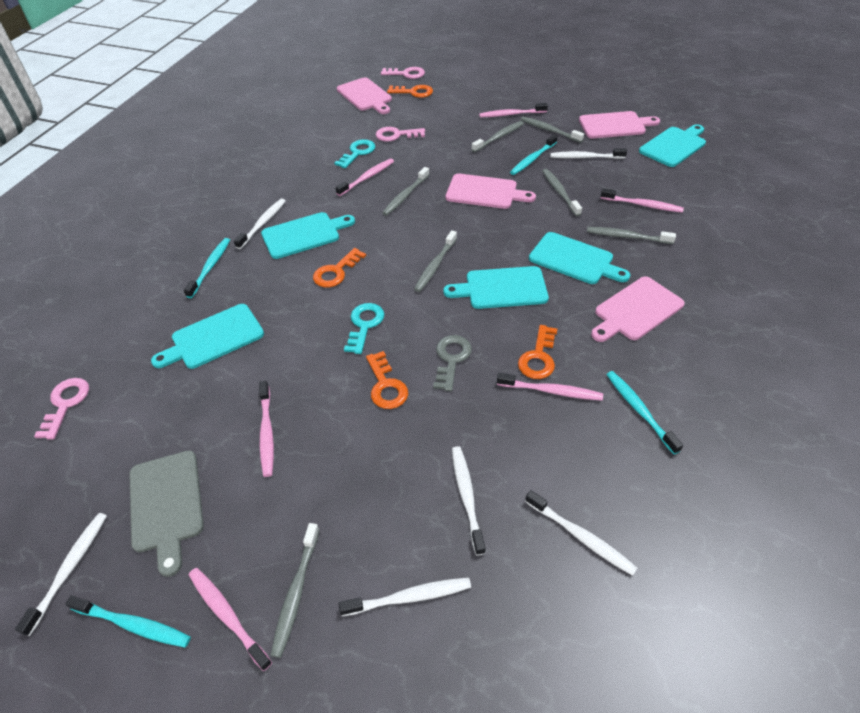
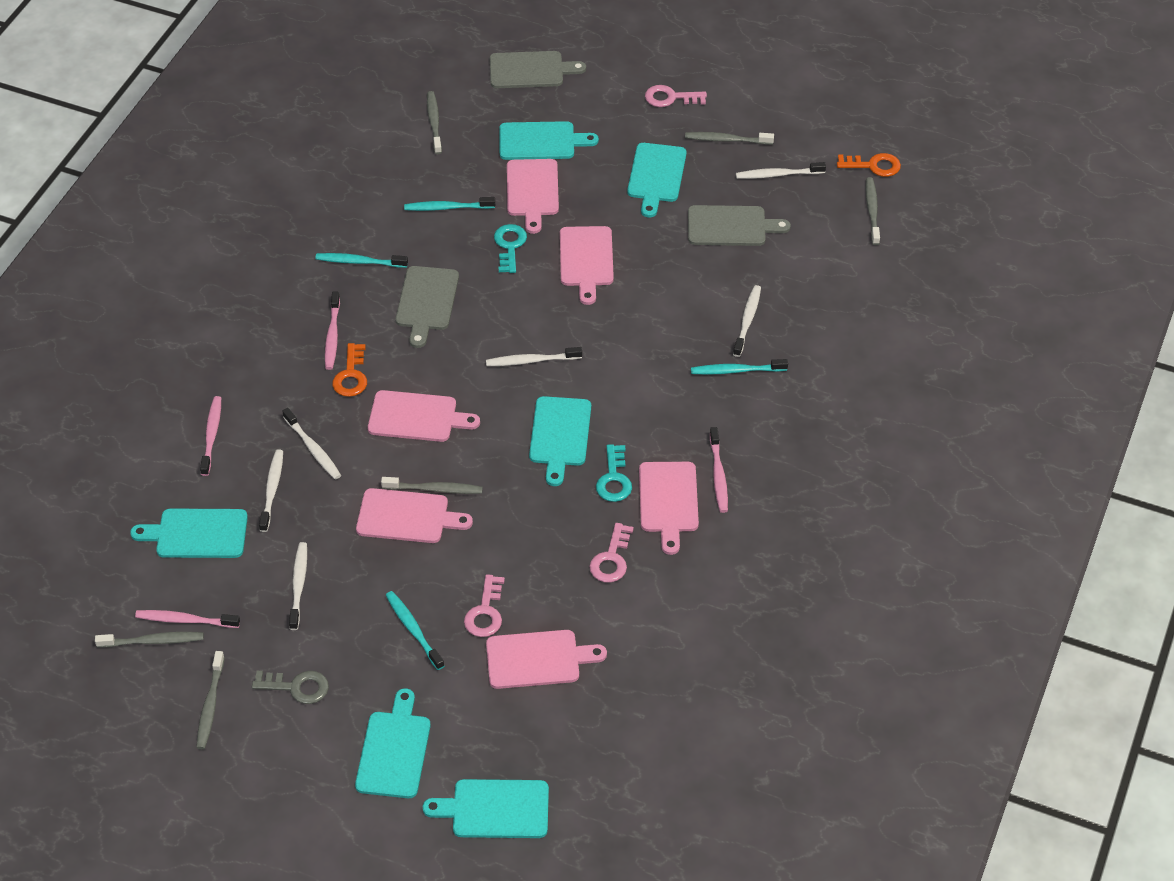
grey cutting board: 1 -> 3
grey toothbrush: 7 -> 6
orange key: 4 -> 2
pink cutting board: 4 -> 6
pink toothbrush: 6 -> 4
turquoise cutting board: 5 -> 6

